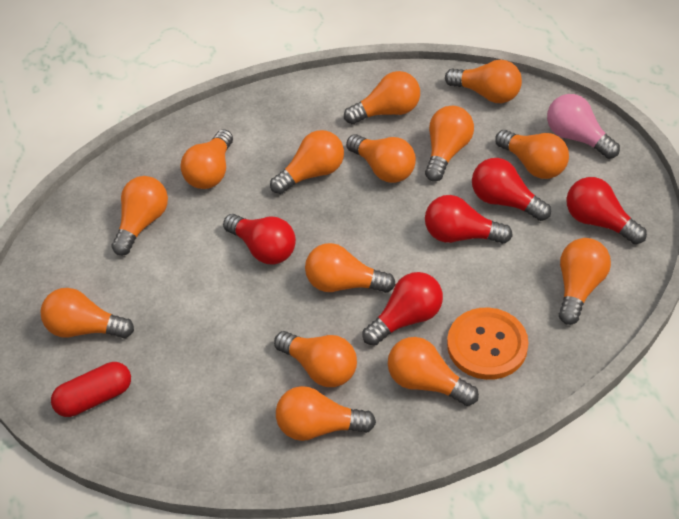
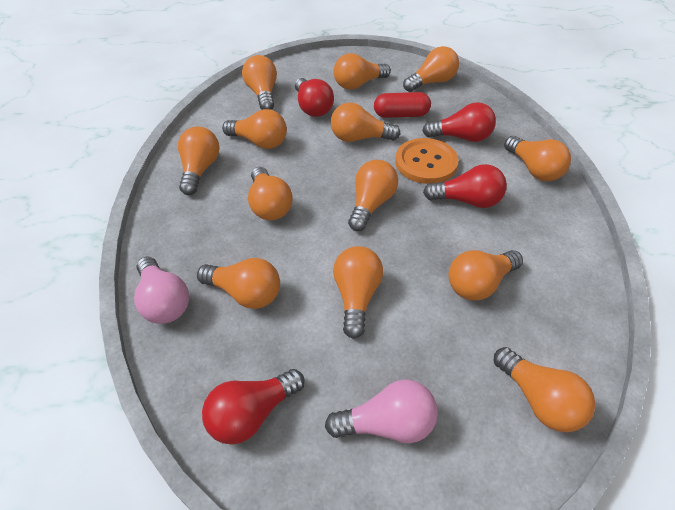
orange light bulb: 14 -> 13
pink light bulb: 1 -> 2
red light bulb: 5 -> 4

